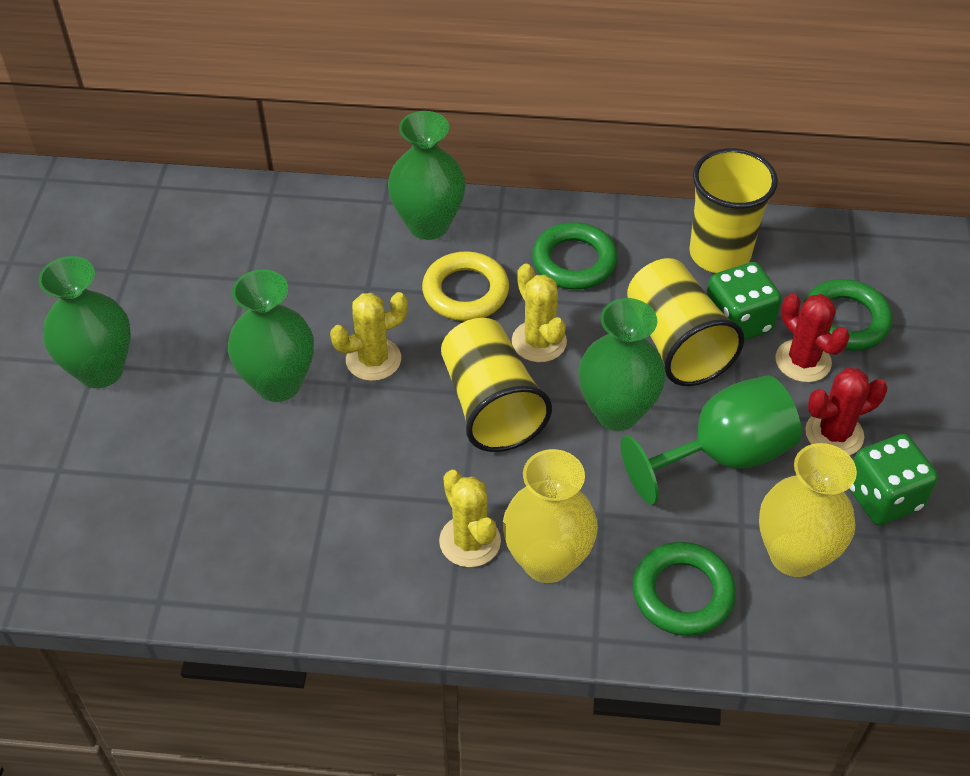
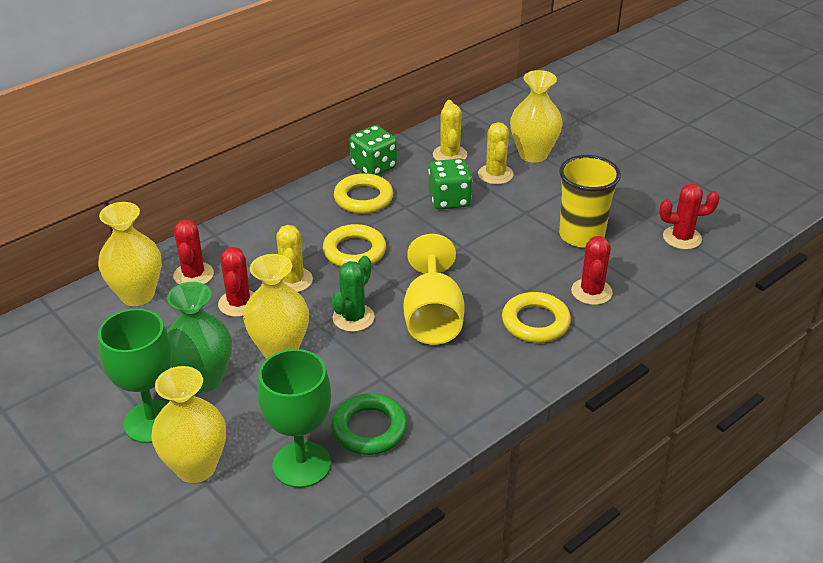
green cactus: 0 -> 1
green goblet: 1 -> 2
green ring: 3 -> 1
green vase: 4 -> 1
red cactus: 2 -> 4
yellow cup: 3 -> 1
yellow goblet: 0 -> 1
yellow ring: 1 -> 3
yellow vase: 2 -> 4

